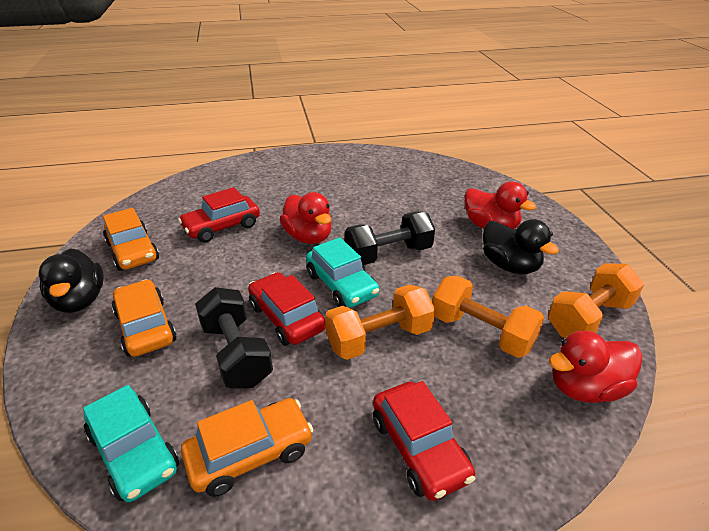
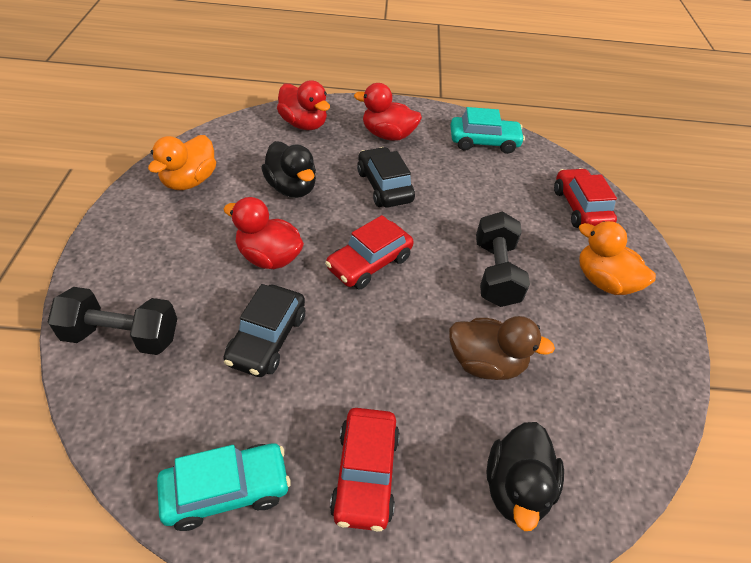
black car: 0 -> 2
brown duck: 0 -> 1
orange car: 3 -> 0
orange duck: 0 -> 2
orange dumbbell: 3 -> 0

